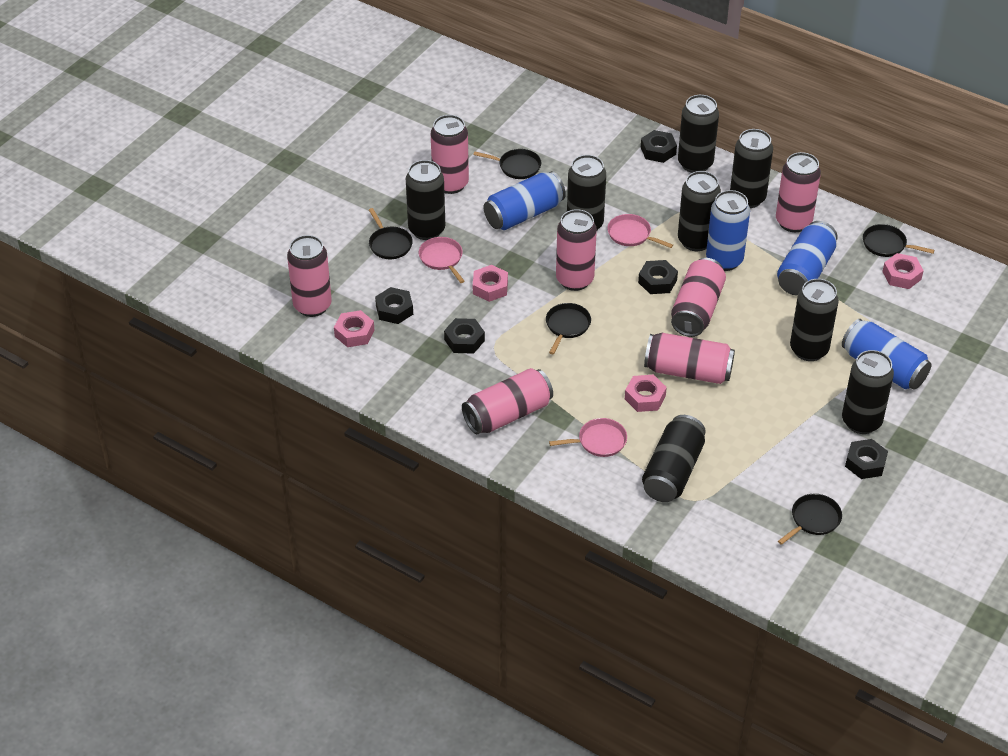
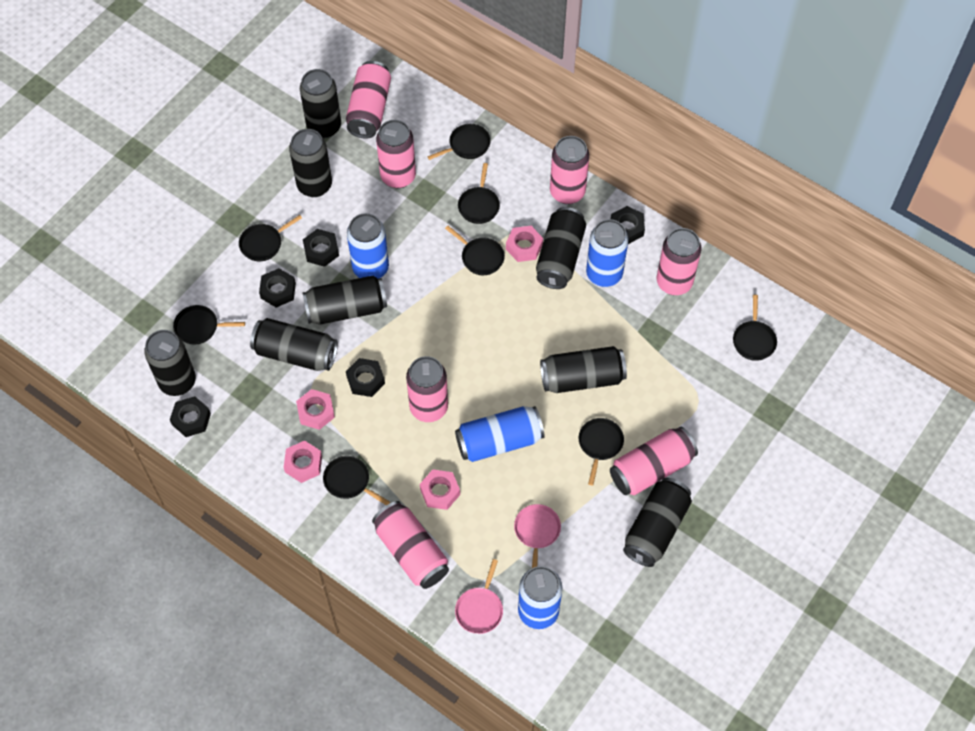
black pan: 5 -> 8
pink pan: 3 -> 2

